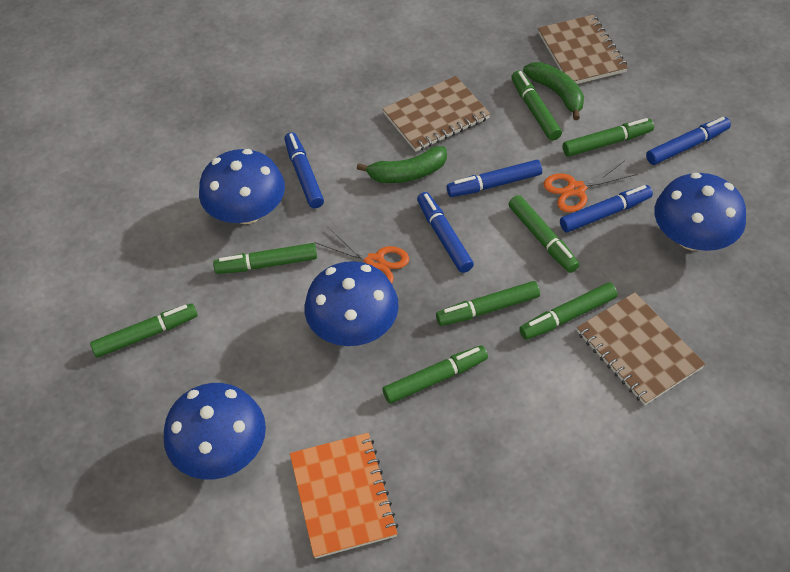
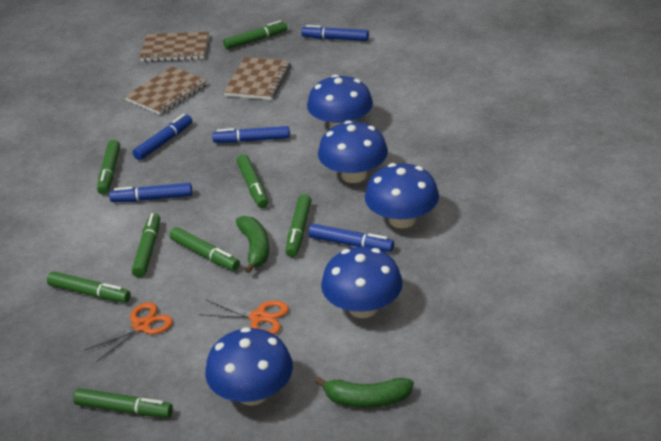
blue mushroom: 4 -> 5
orange notebook: 1 -> 0

